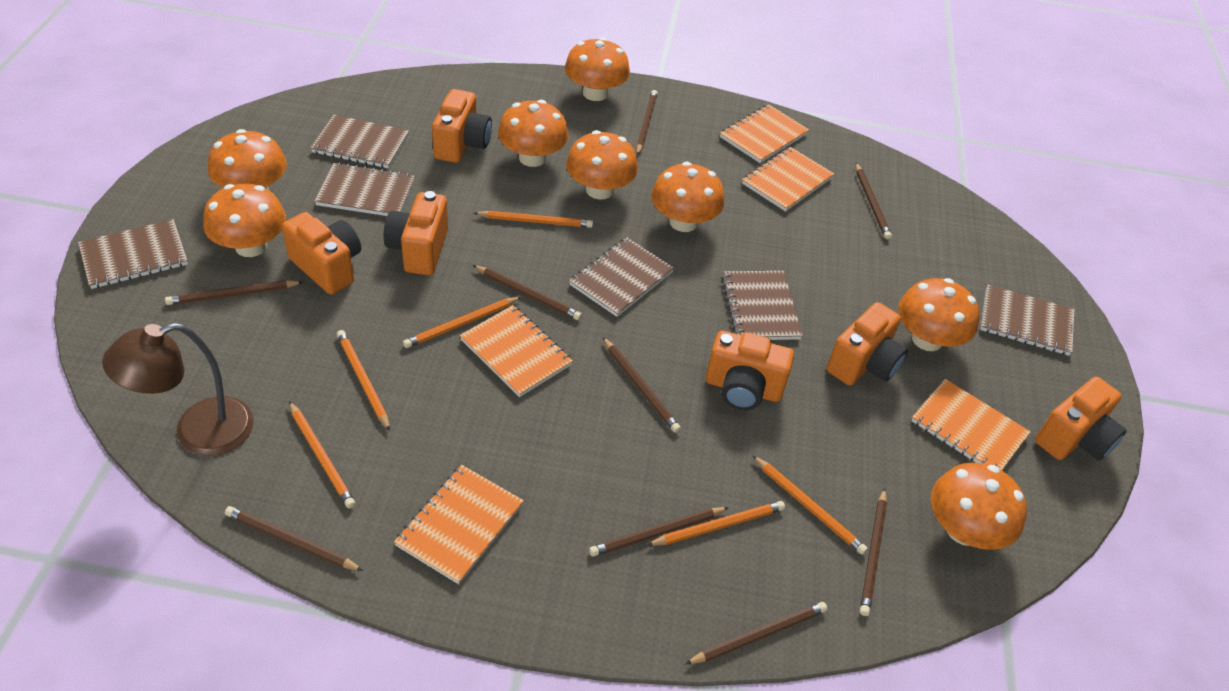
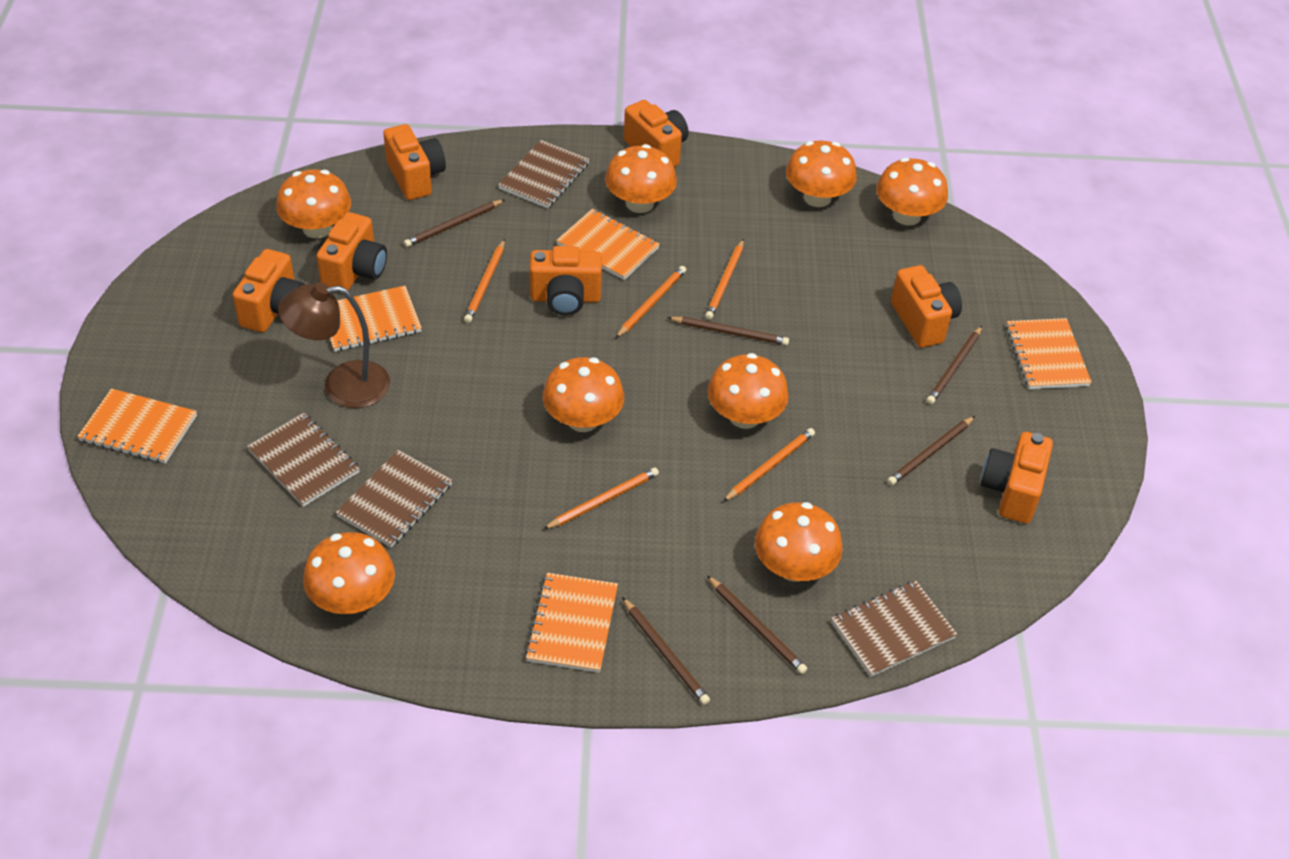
brown notebook: 6 -> 4
brown pencil: 9 -> 6
orange camera: 6 -> 7
orange pencil: 6 -> 5

